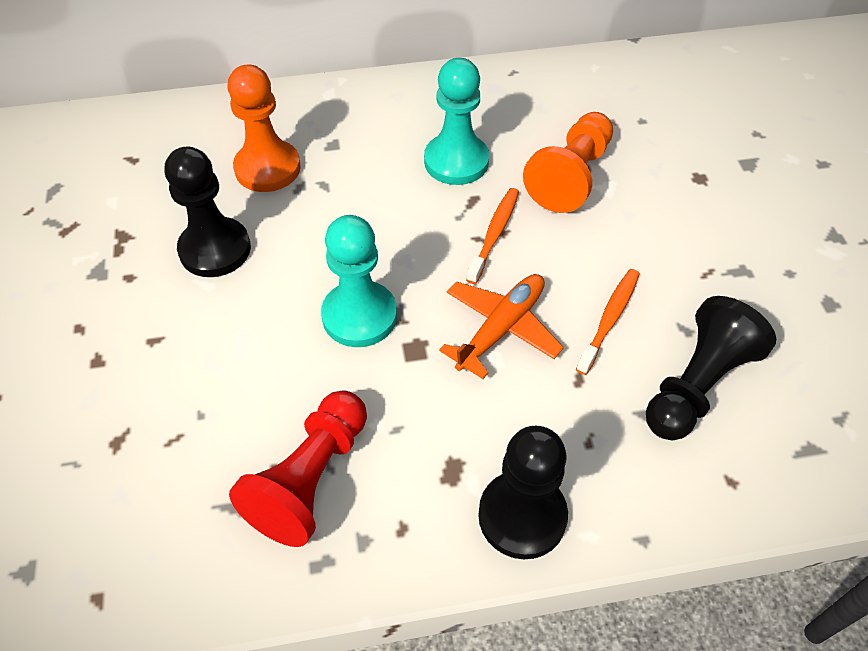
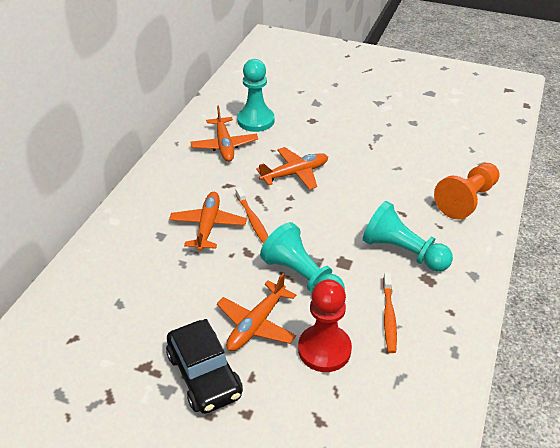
black car: 0 -> 1
black pawn: 3 -> 0
orange pawn: 2 -> 1
orange plane: 1 -> 4
turquoise pawn: 2 -> 3

